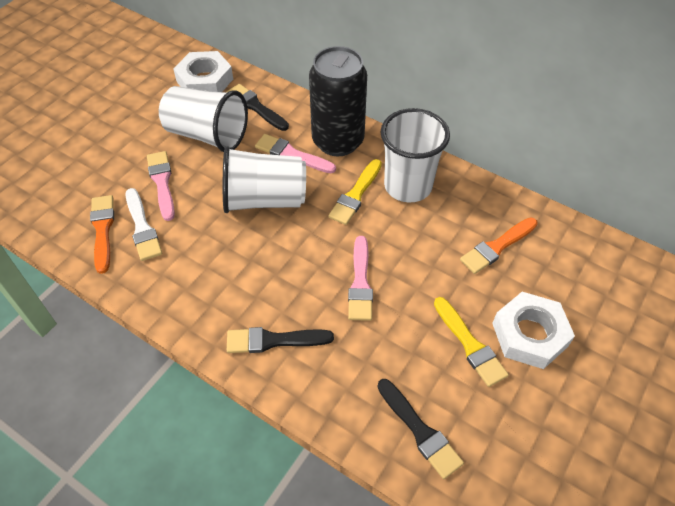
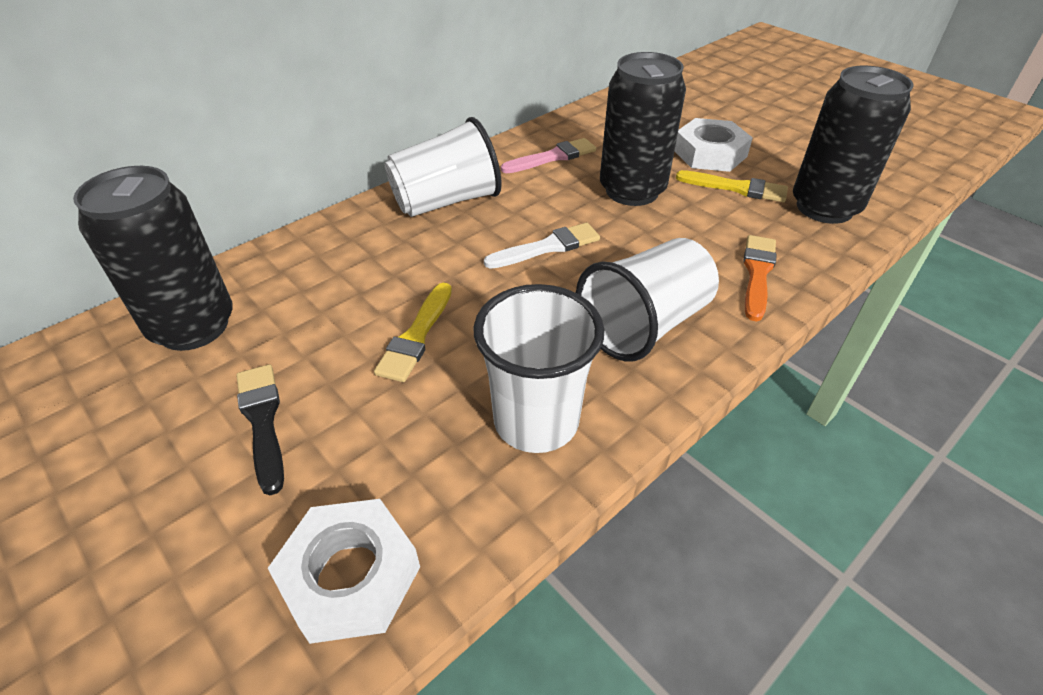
black brush: 3 -> 1
black can: 1 -> 3
orange brush: 2 -> 1
pink brush: 3 -> 1

